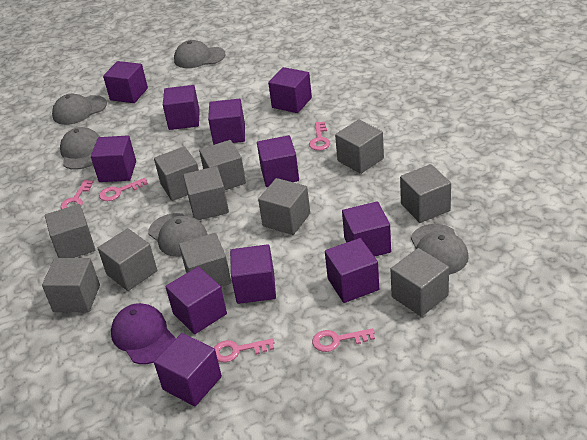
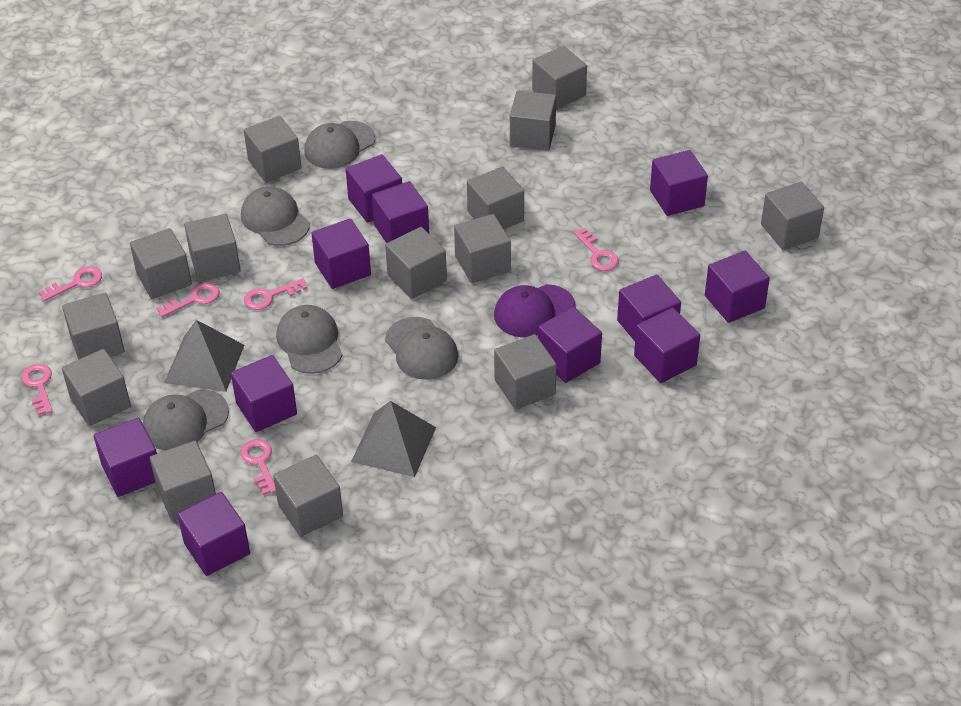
grey cube: 11 -> 14
grey pyramid: 0 -> 2
pink key: 5 -> 6

